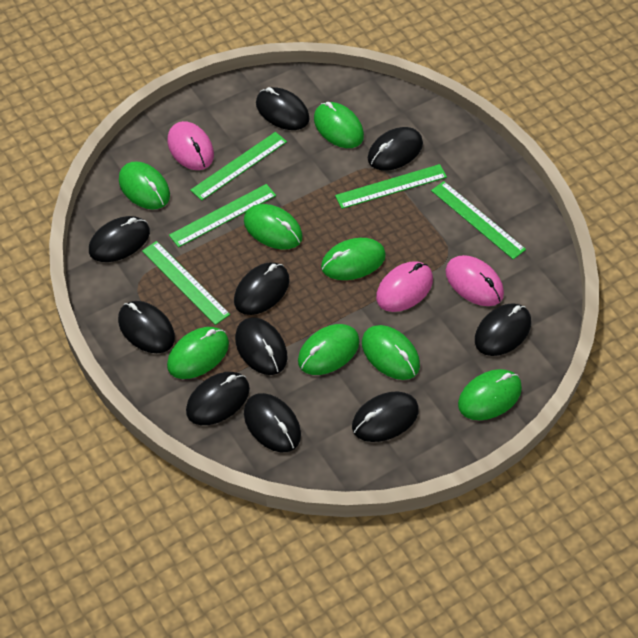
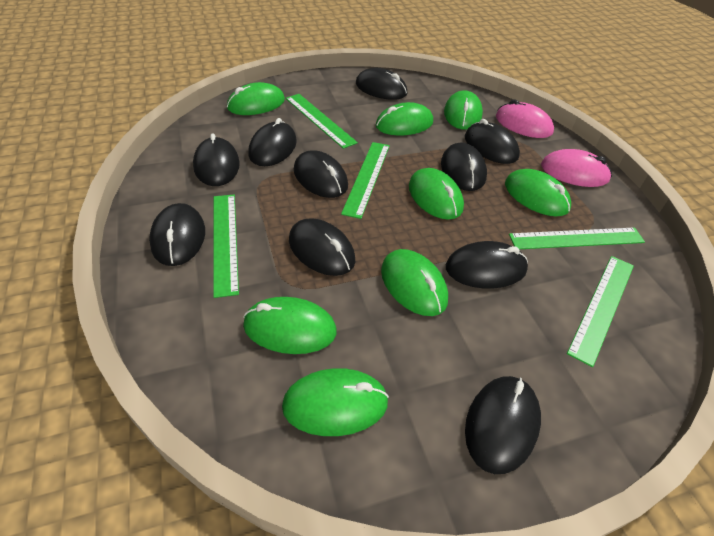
pink mouse: 3 -> 2

